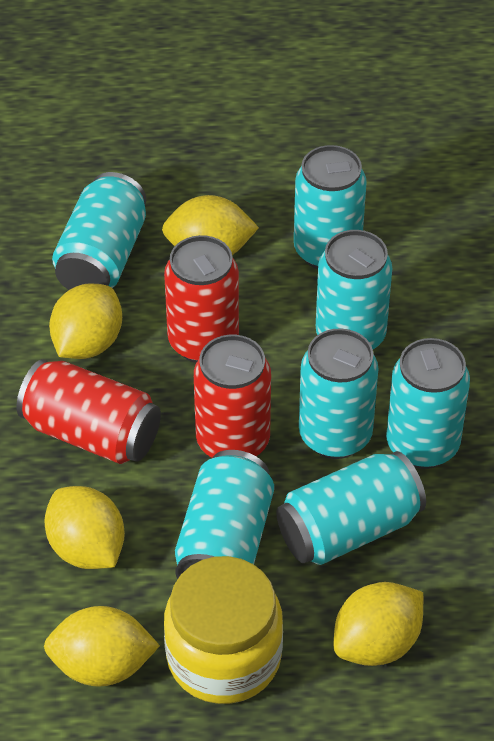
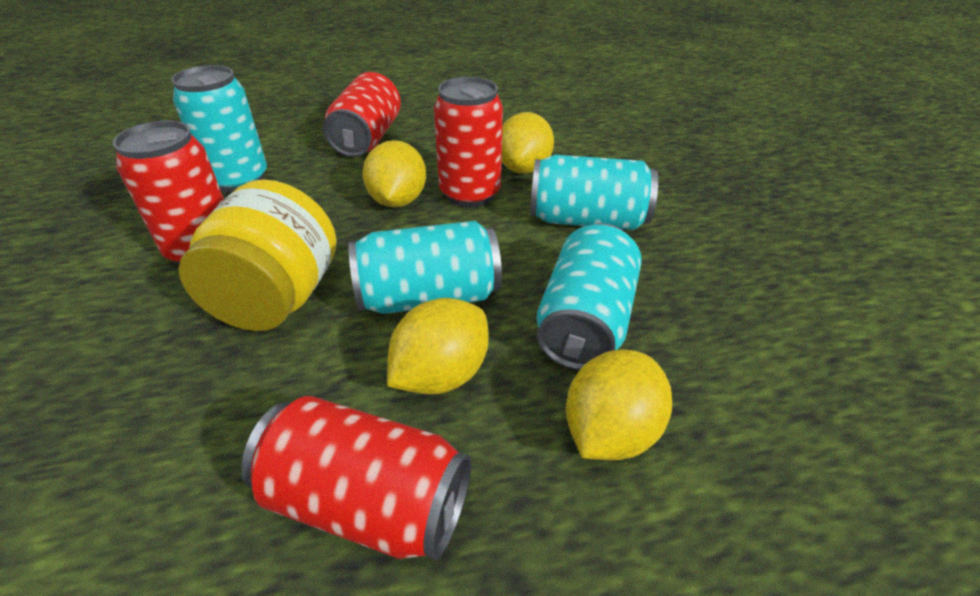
red can: 3 -> 4
turquoise can: 7 -> 4
yellow lemon: 5 -> 4

